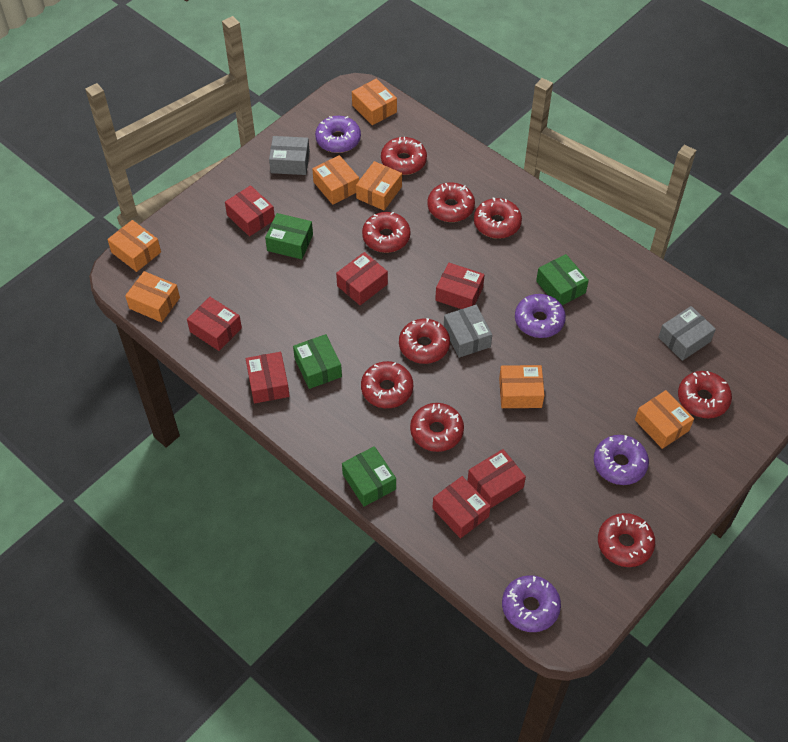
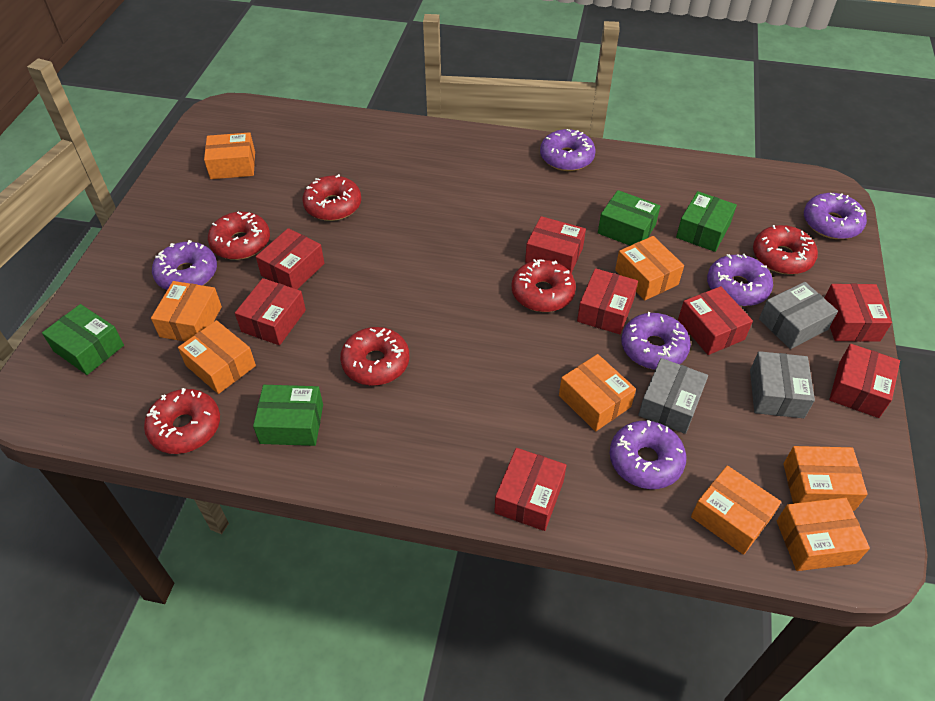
orange box: 7 -> 8
purple donut: 4 -> 6
red box: 7 -> 8
red donut: 9 -> 6

